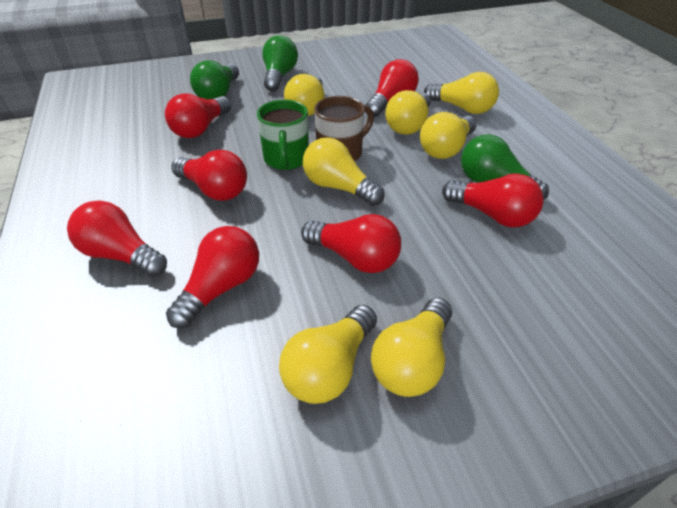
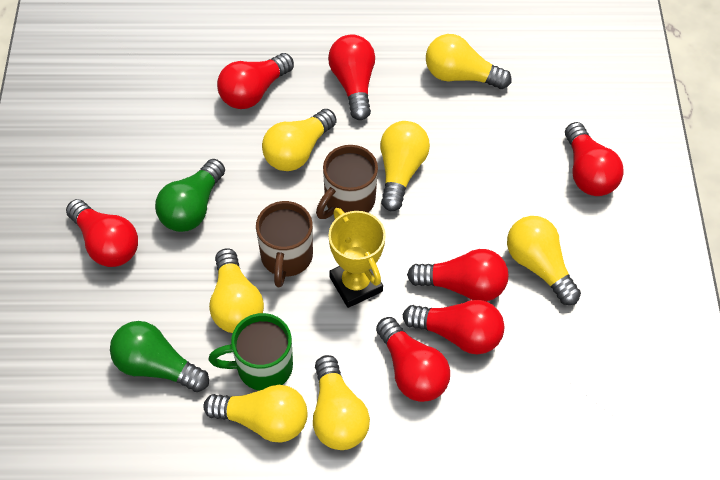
brown mug: 1 -> 2
green light bulb: 3 -> 2
yellow trophy: 0 -> 1

